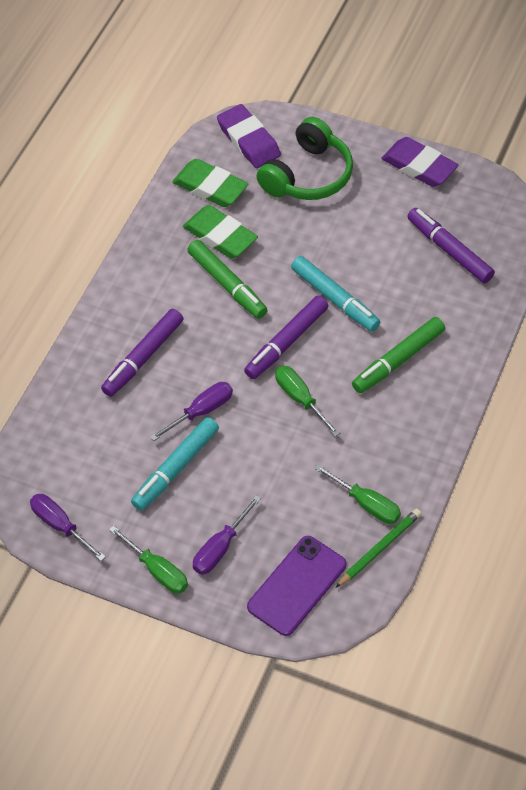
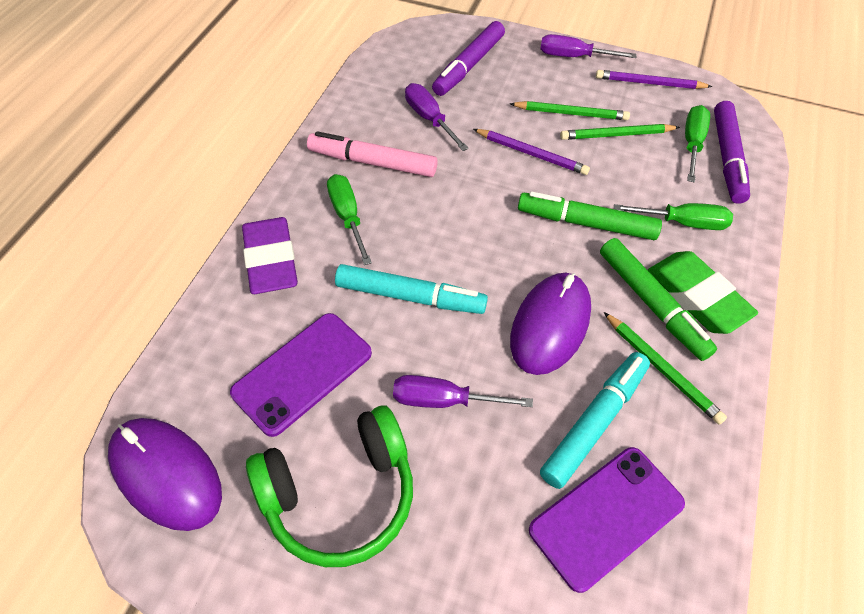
green eraser: 2 -> 1
green pencil: 1 -> 3
pink marker: 0 -> 1
purple eraser: 2 -> 1
purple marker: 3 -> 2
purple mouse: 0 -> 2
purple pencil: 0 -> 2
purple phone: 1 -> 2

